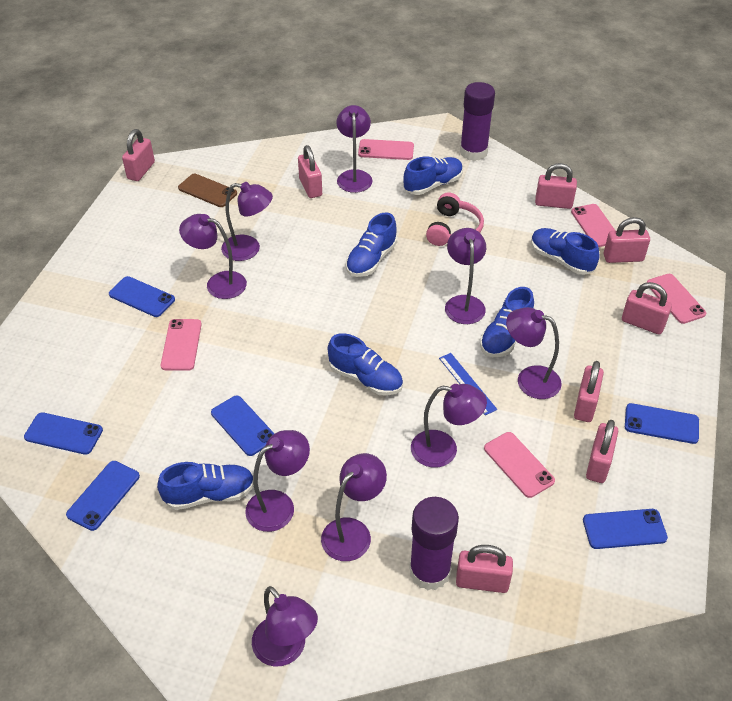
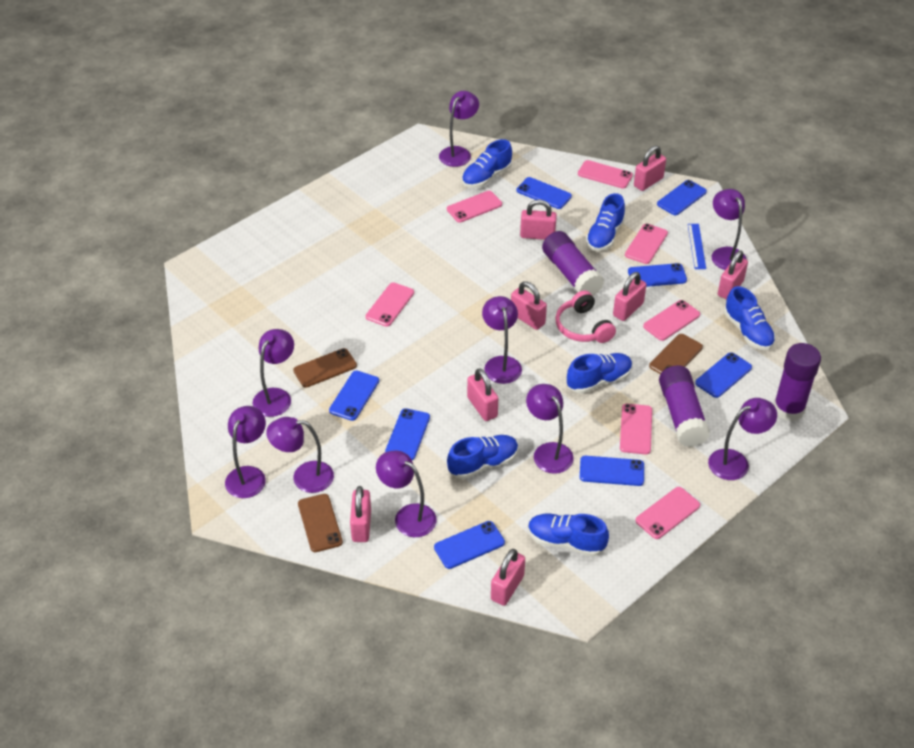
blue phone: 6 -> 8
brown phone: 1 -> 3
pink phone: 5 -> 7
purple glue stick: 2 -> 3

